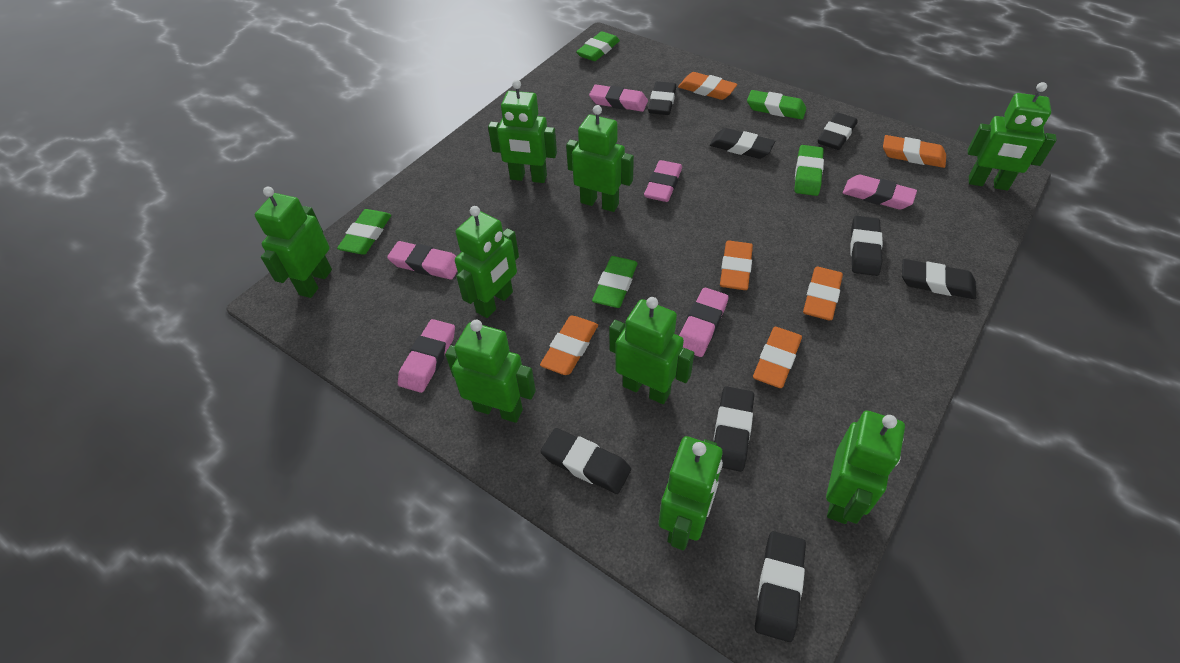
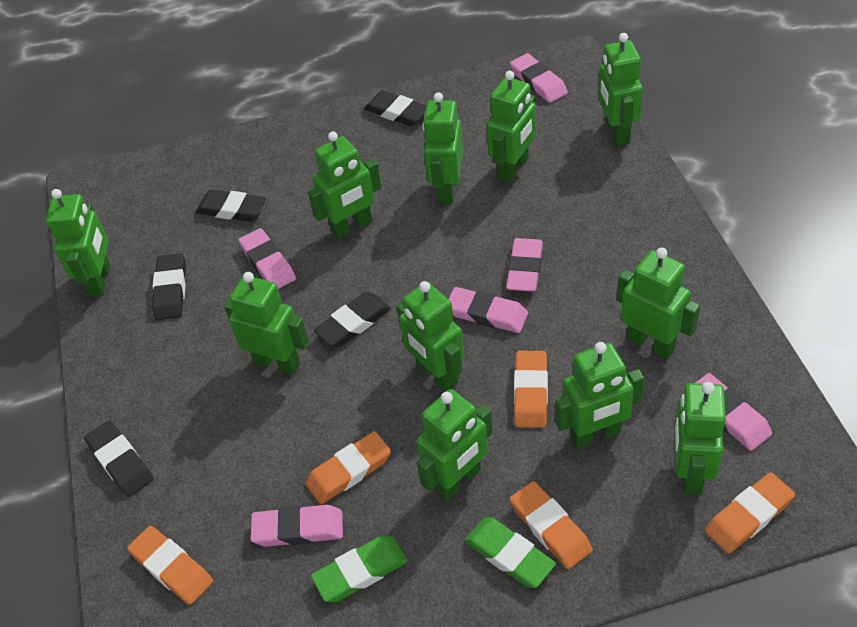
black eraser: 8 -> 5
green eraser: 5 -> 2
green robot: 9 -> 11
orange eraser: 6 -> 5

